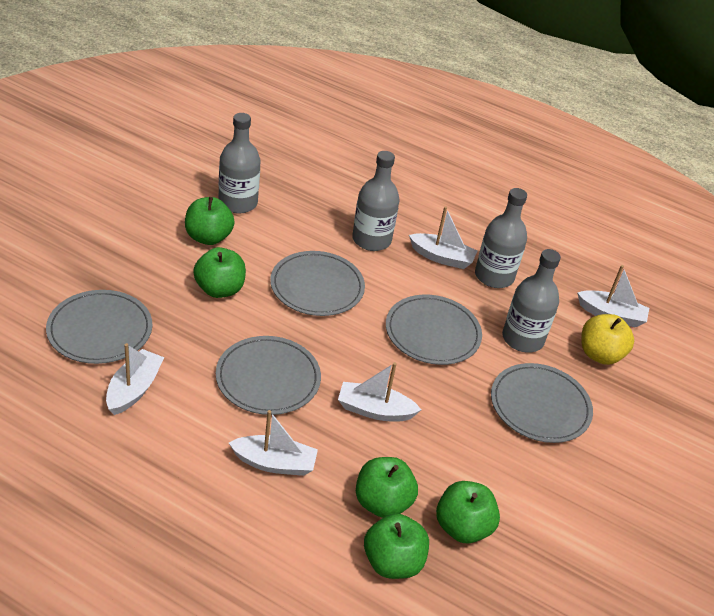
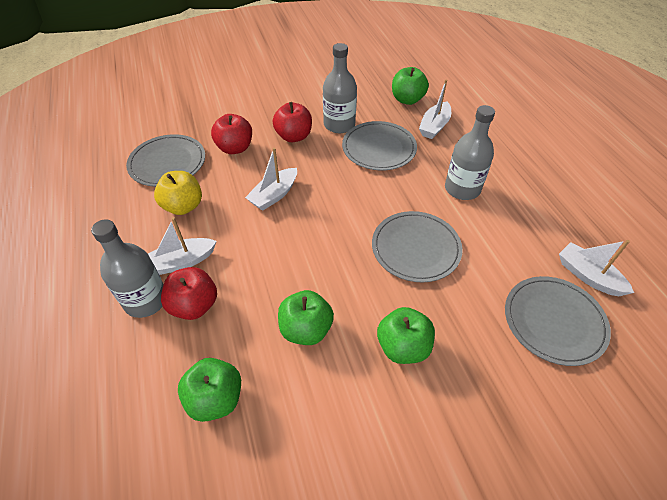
green apple: 5 -> 4
grey bottle: 4 -> 3
grey plate: 5 -> 4
red apple: 0 -> 3
white boat: 5 -> 4

